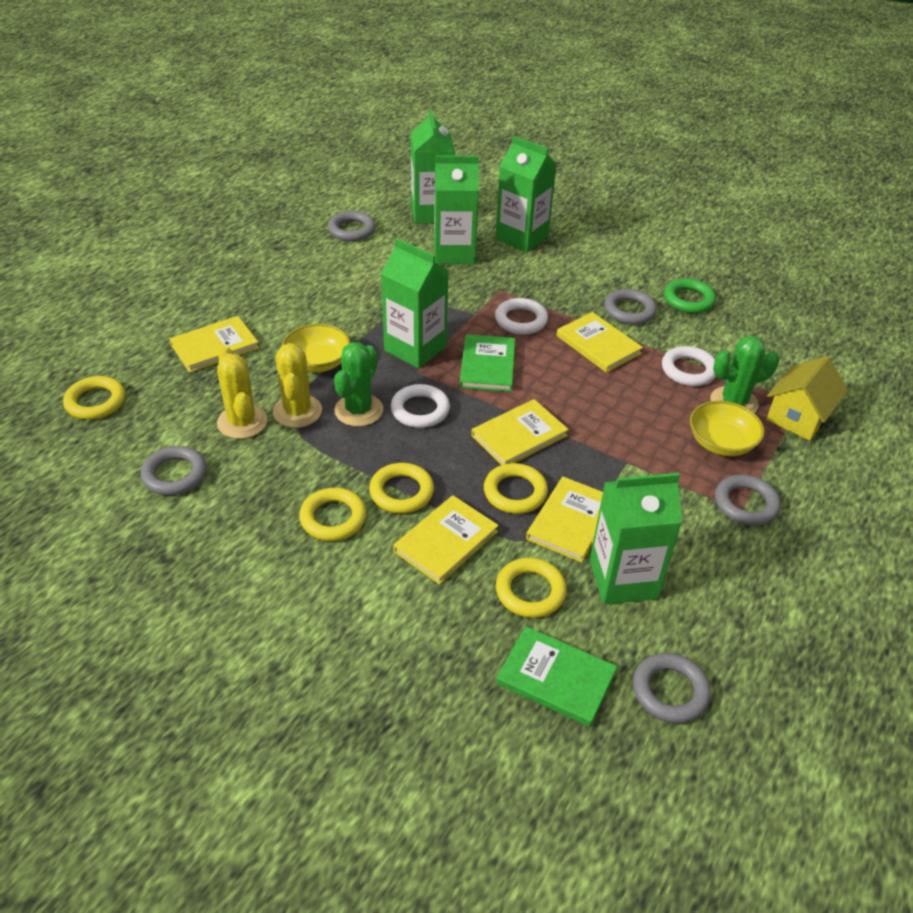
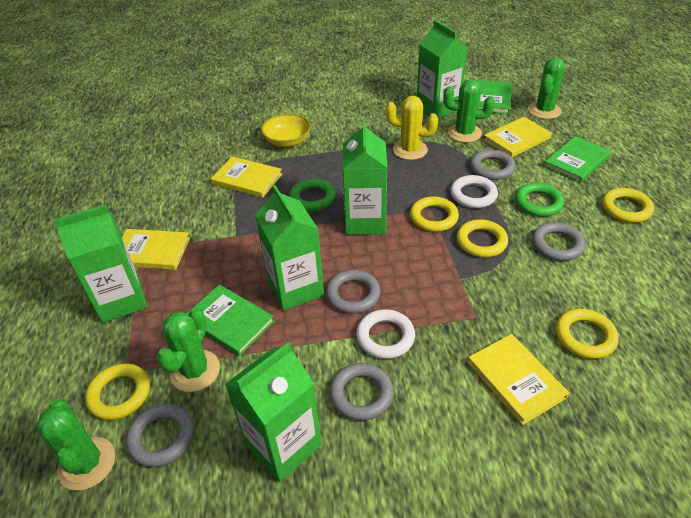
green book: 2 -> 3
green cactus: 2 -> 4
green ring: 1 -> 2
white ring: 3 -> 2
yellow book: 5 -> 4
yellow bowl: 2 -> 1
yellow cactus: 2 -> 1
yellow house: 1 -> 0

